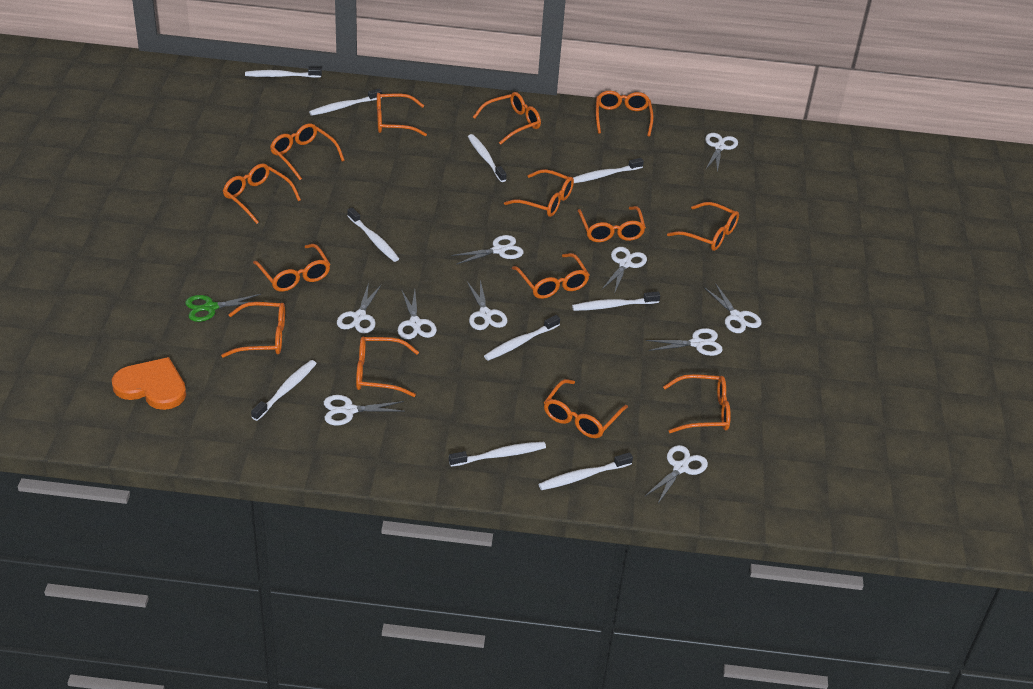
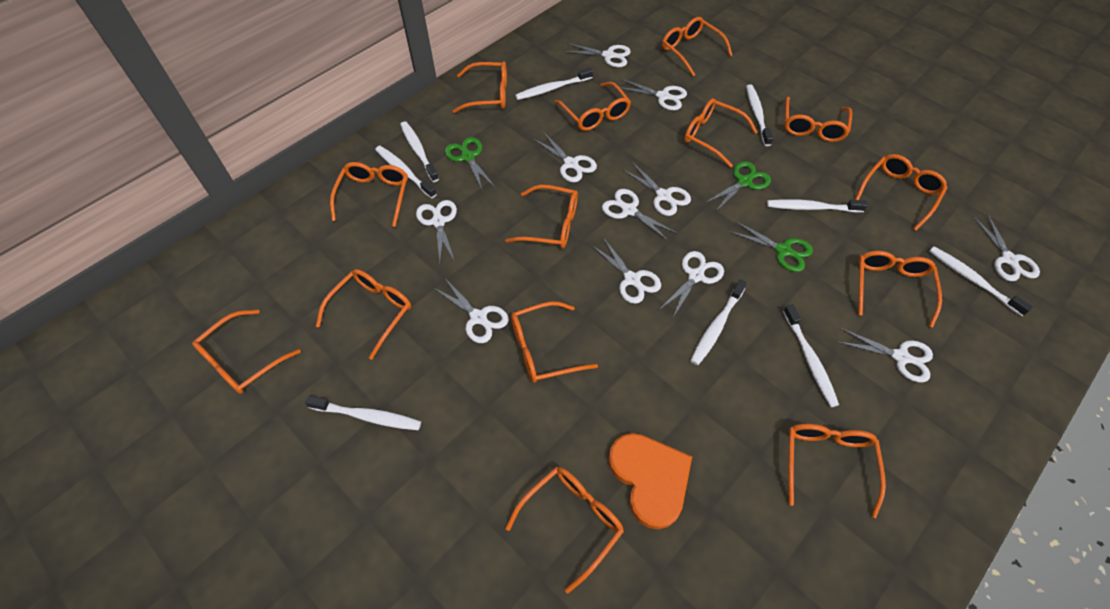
green scissors: 1 -> 3
white scissors: 10 -> 11
white toothbrush: 10 -> 9

